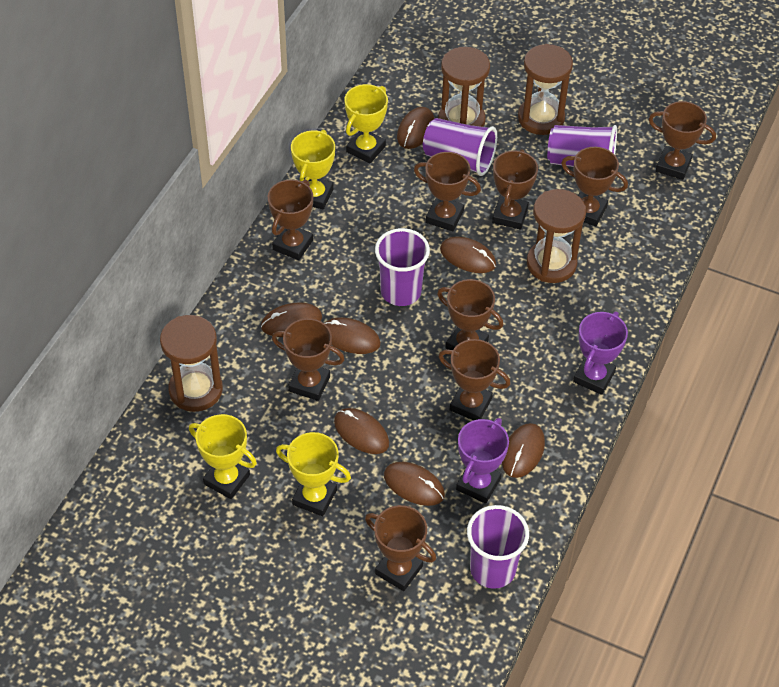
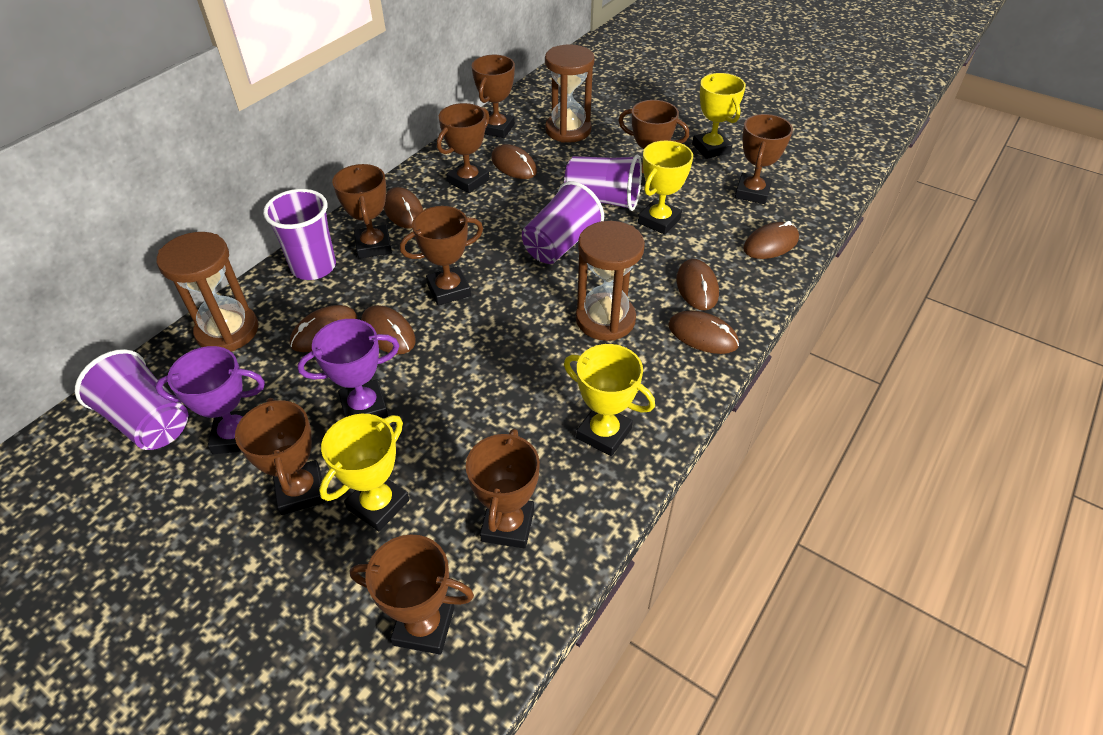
brown hourglass: 4 -> 3

